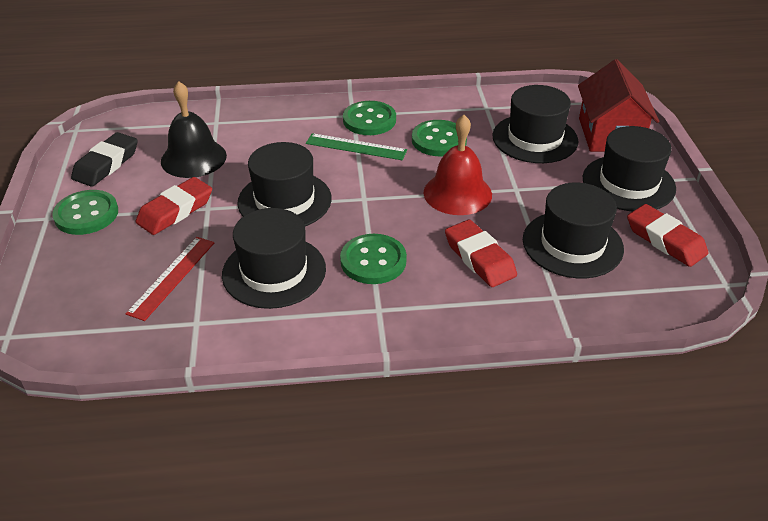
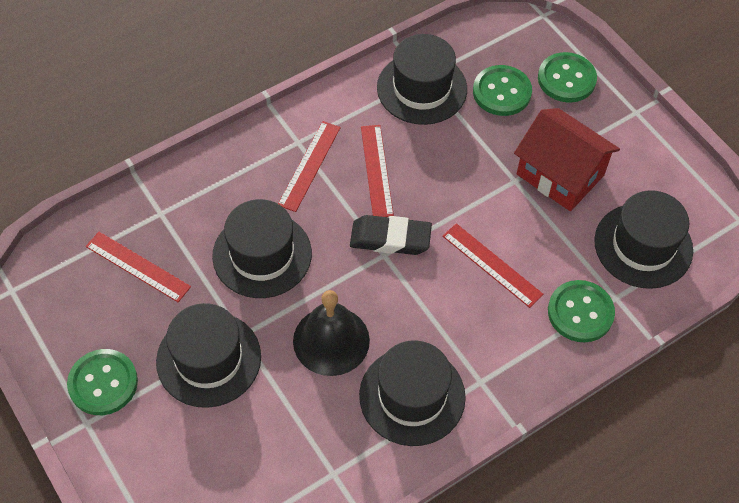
green ruler: 1 -> 0
red bell: 1 -> 0
red eraser: 3 -> 0
red ruler: 1 -> 4

